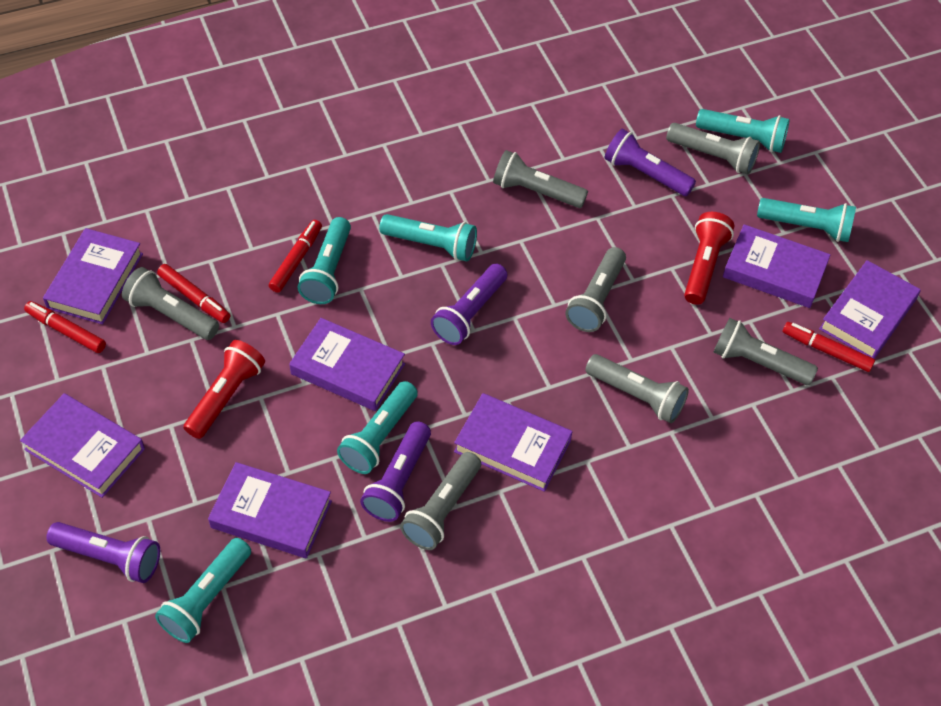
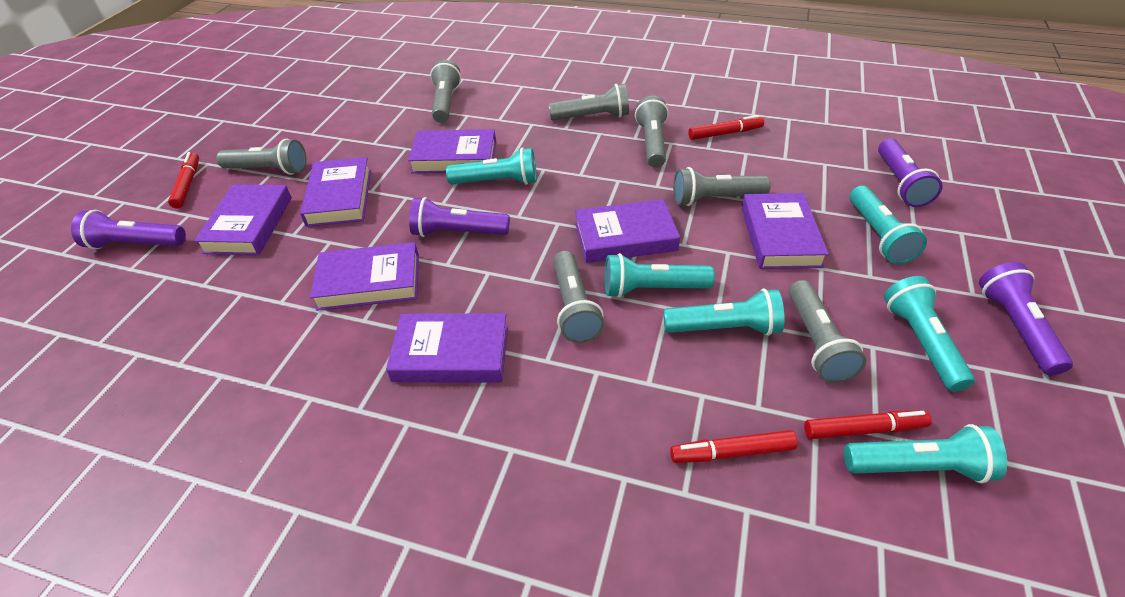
red flashlight: 2 -> 0

